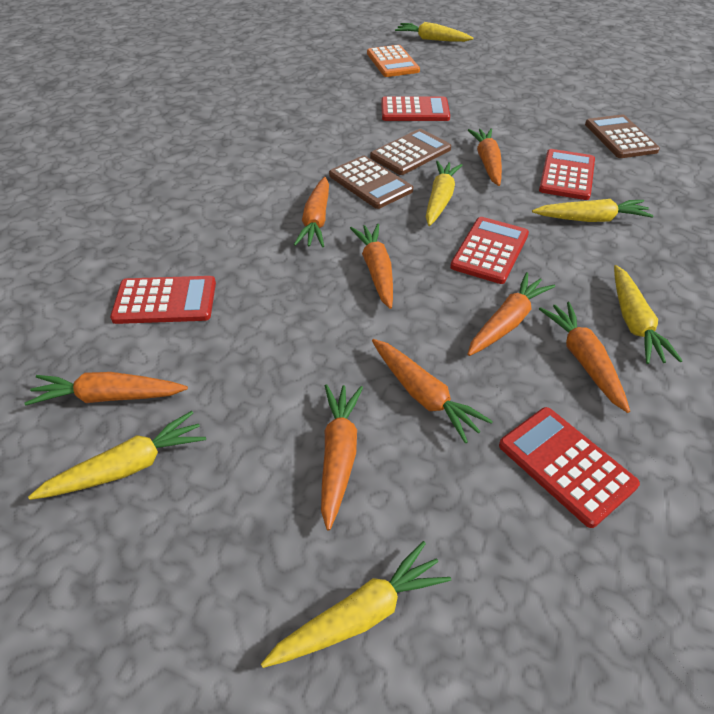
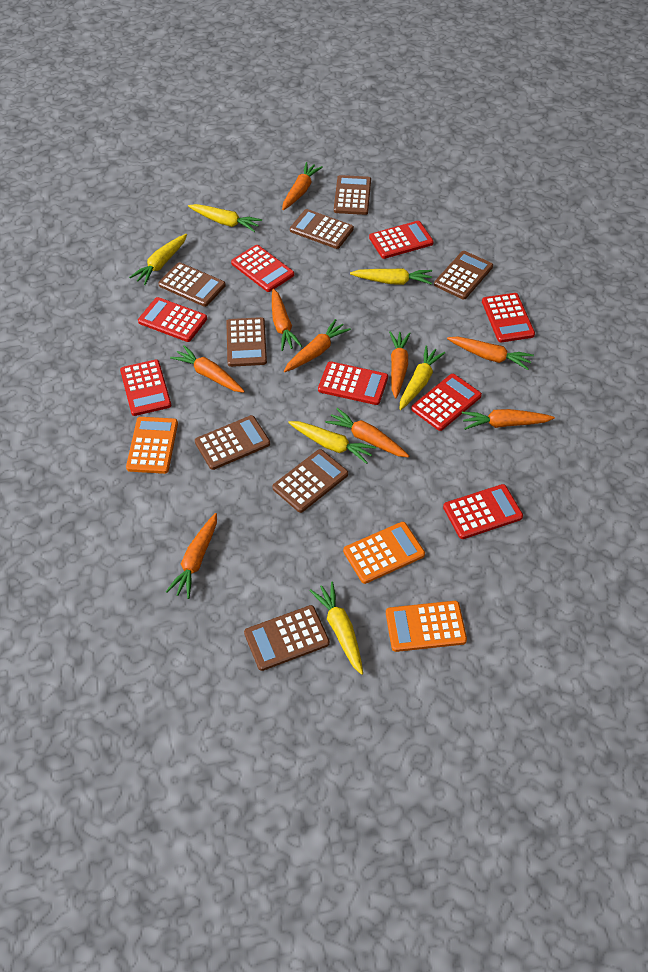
brown calculator: 3 -> 8
orange calculator: 1 -> 3
orange carrot: 8 -> 9
red calculator: 5 -> 8

